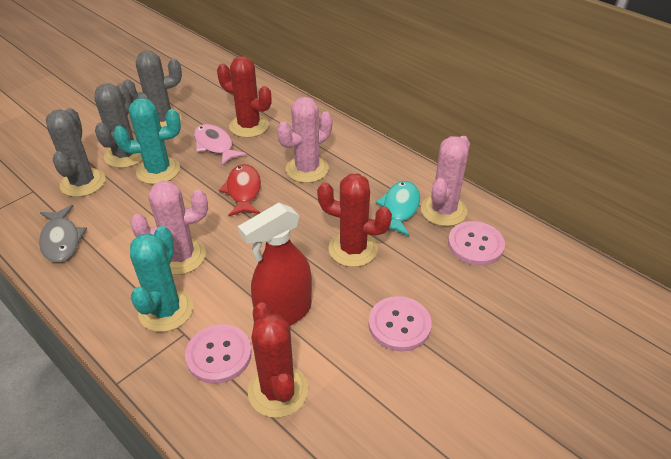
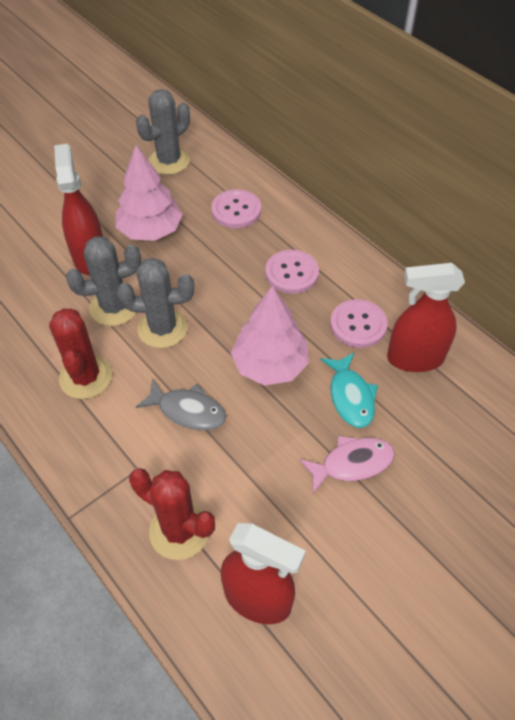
pink cactus: 3 -> 0
pink tree: 0 -> 2
red cactus: 3 -> 2
red fish: 1 -> 0
red spray bottle: 1 -> 3
turquoise cactus: 2 -> 0

